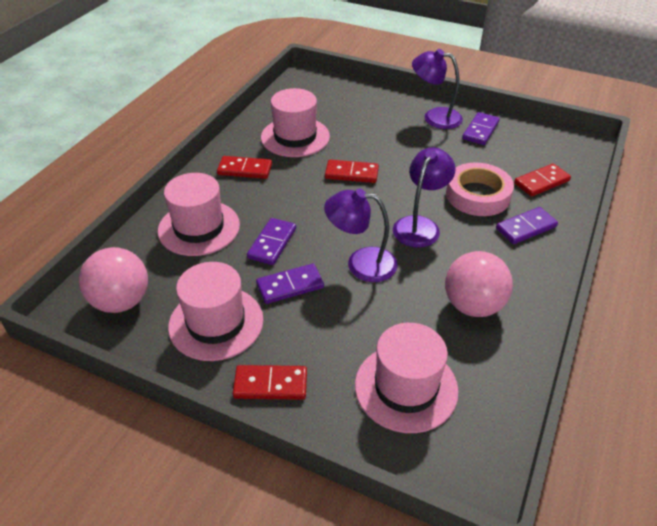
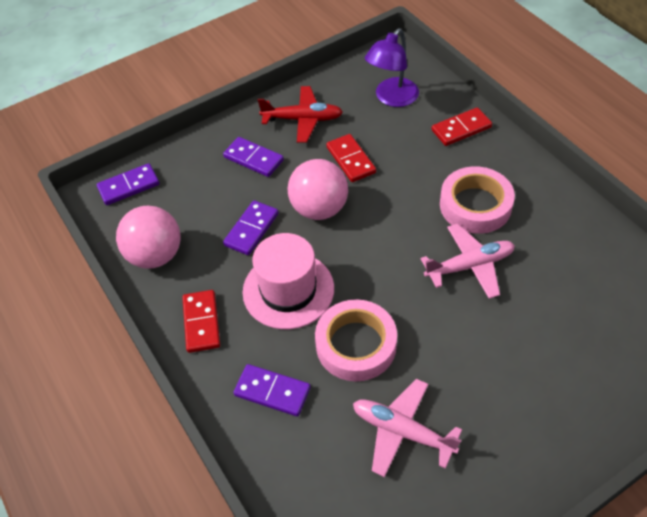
pink hat: 4 -> 1
pink plane: 0 -> 2
pink tape: 1 -> 2
purple lamp: 3 -> 1
red domino: 4 -> 3
red plane: 0 -> 1

